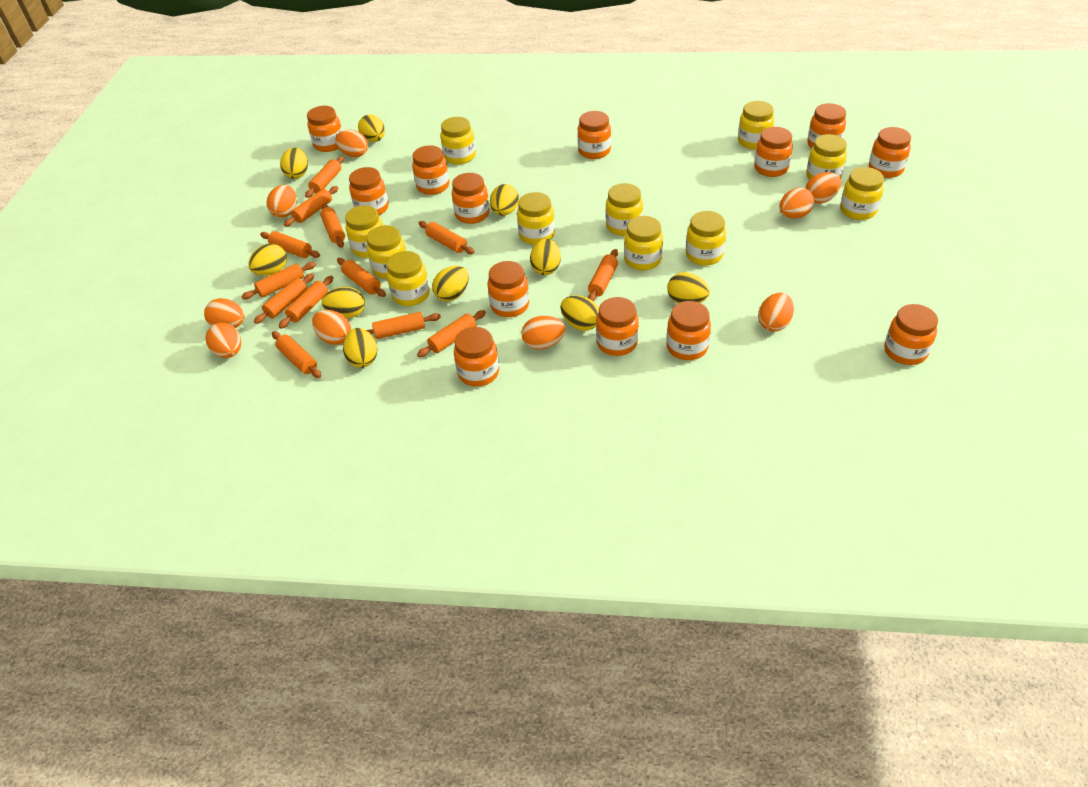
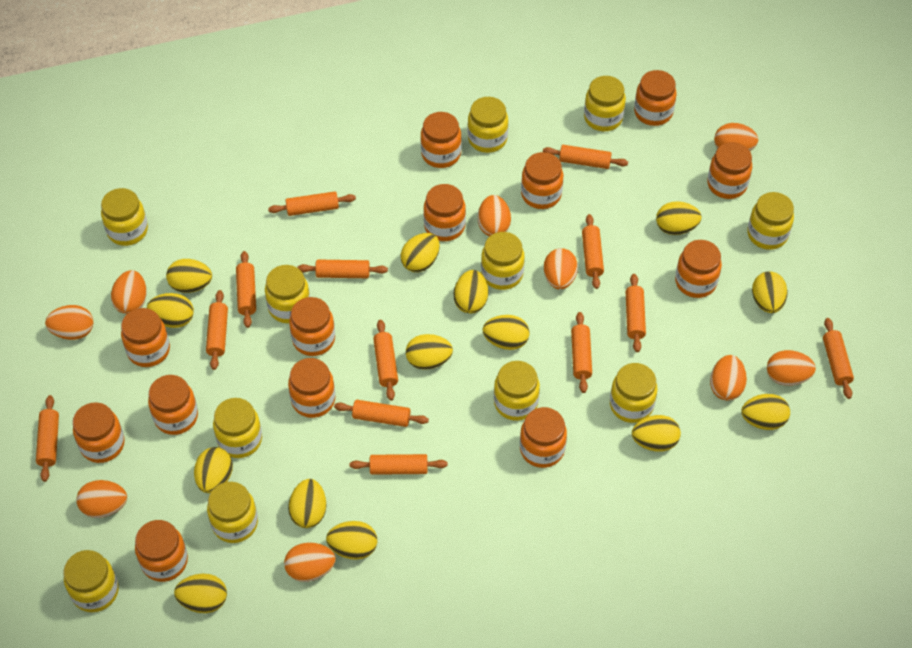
yellow egg: 10 -> 14

